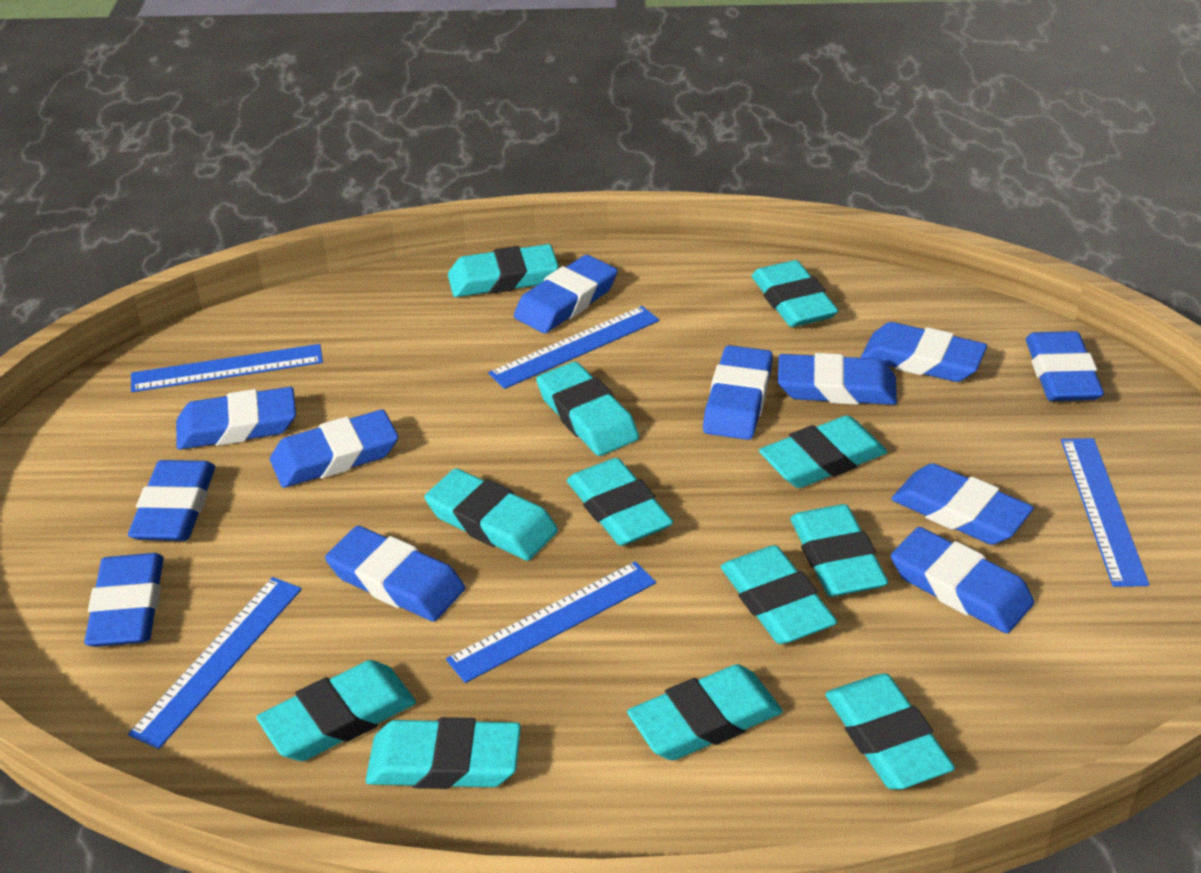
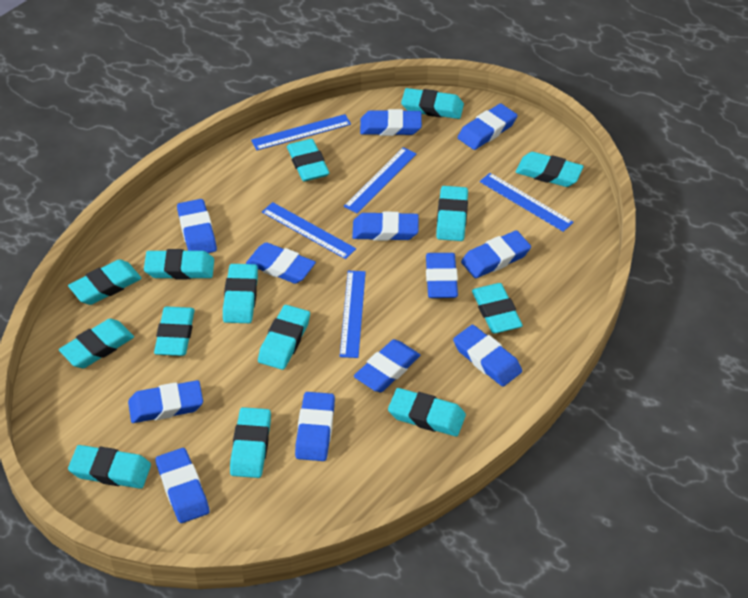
turquoise eraser: 12 -> 14

